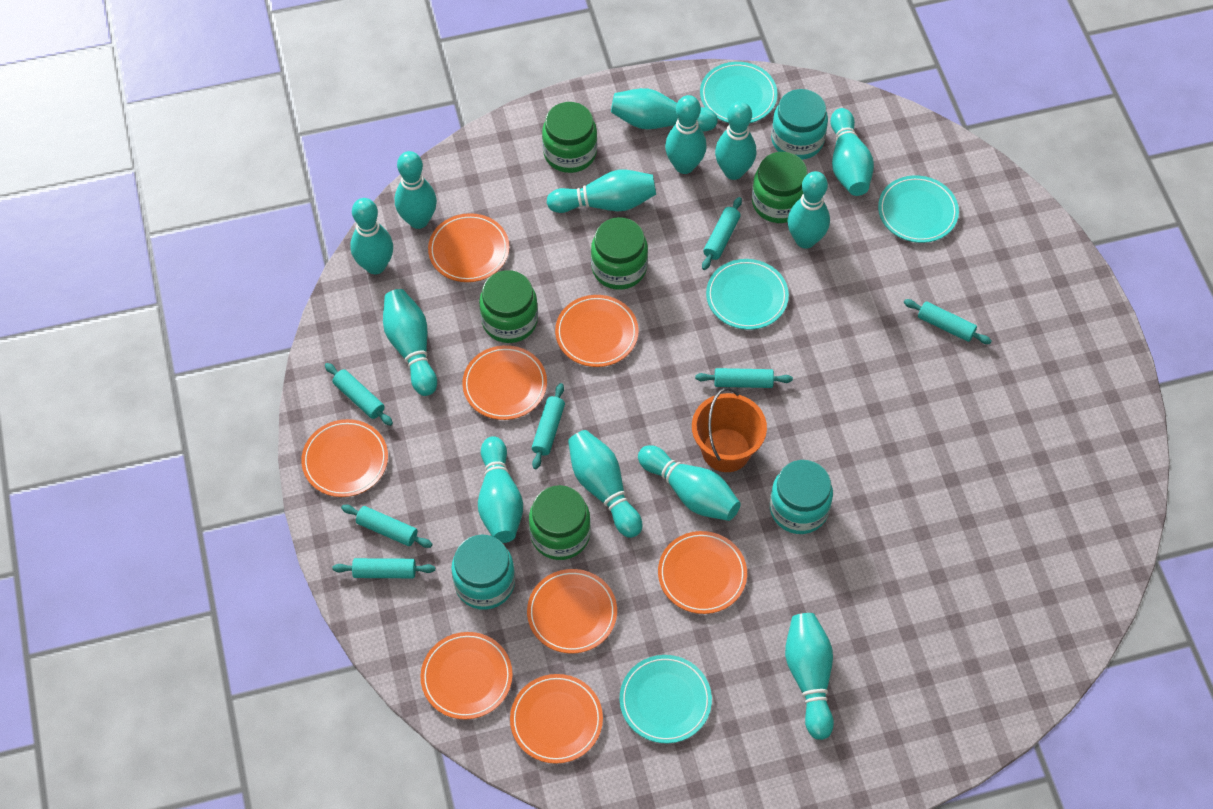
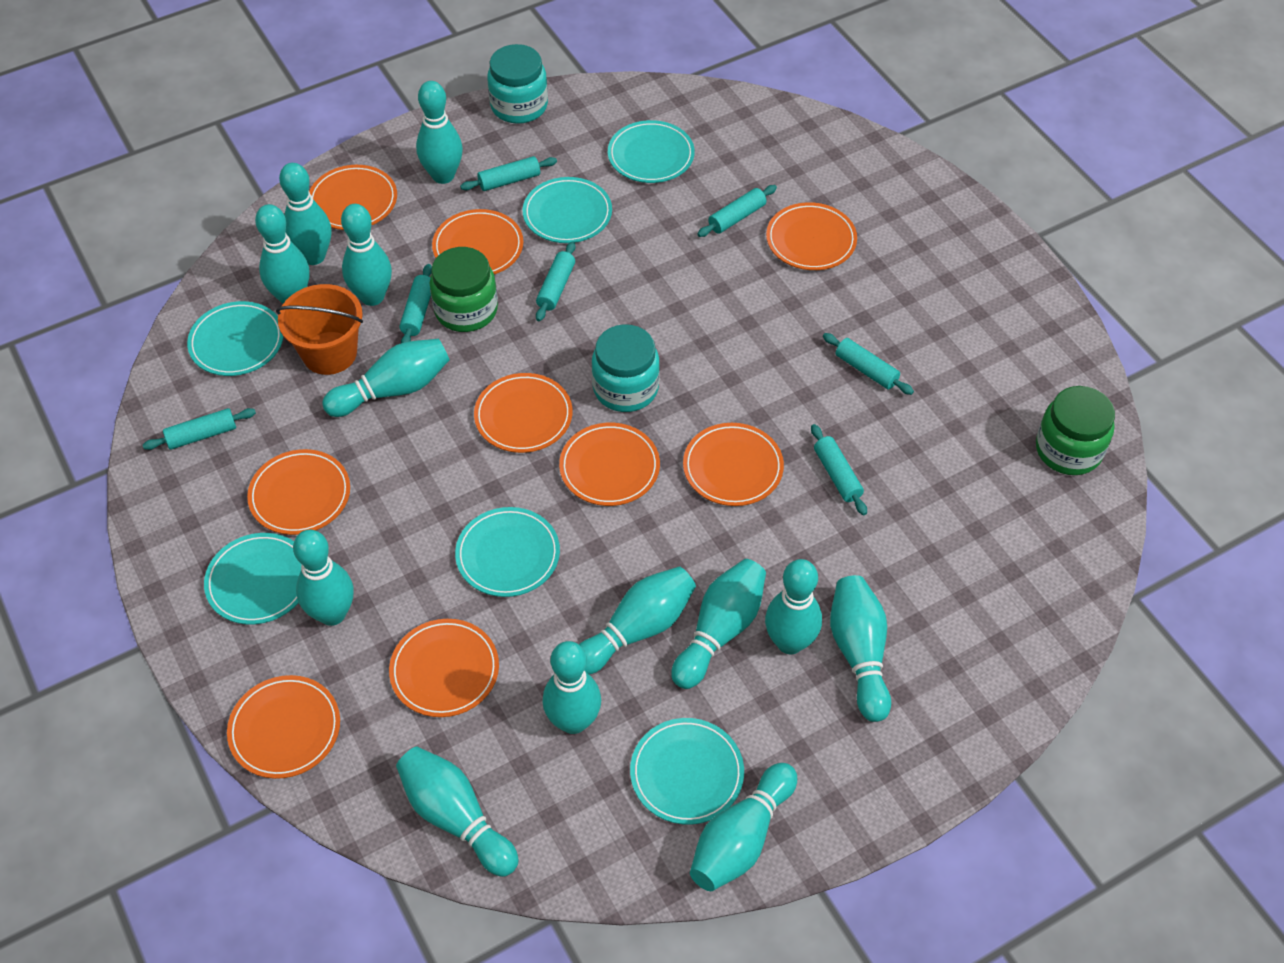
green jar: 5 -> 2
orange plate: 8 -> 9
turquoise jar: 3 -> 2
turquoise plate: 4 -> 6

